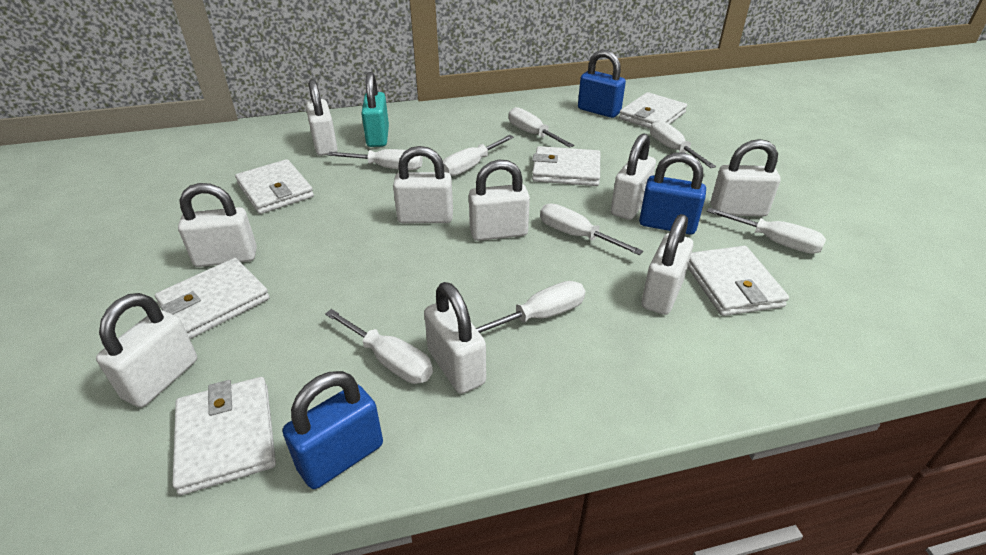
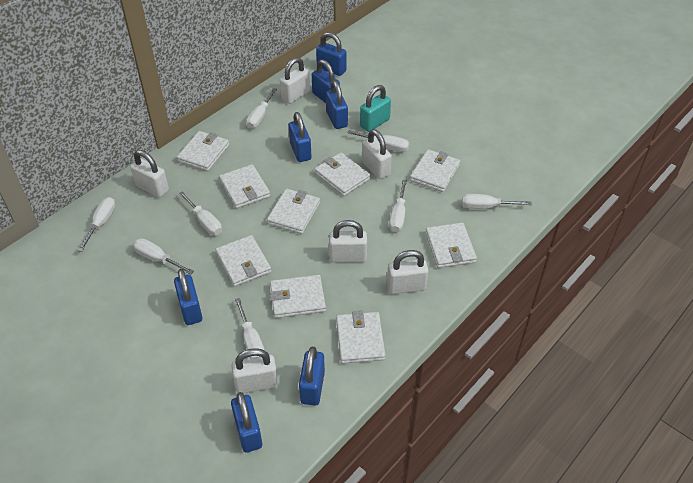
blue padlock: 3 -> 7
white padlock: 9 -> 6
white wallet: 6 -> 9

